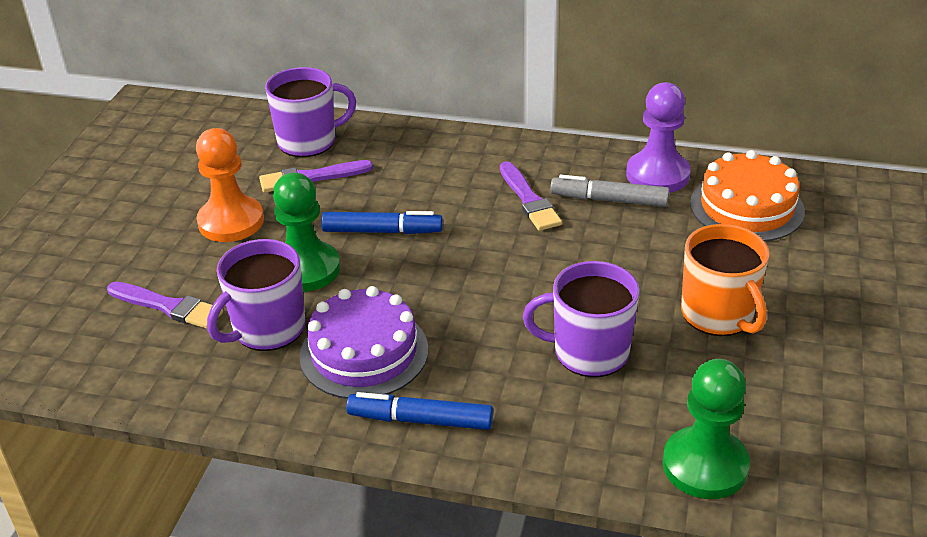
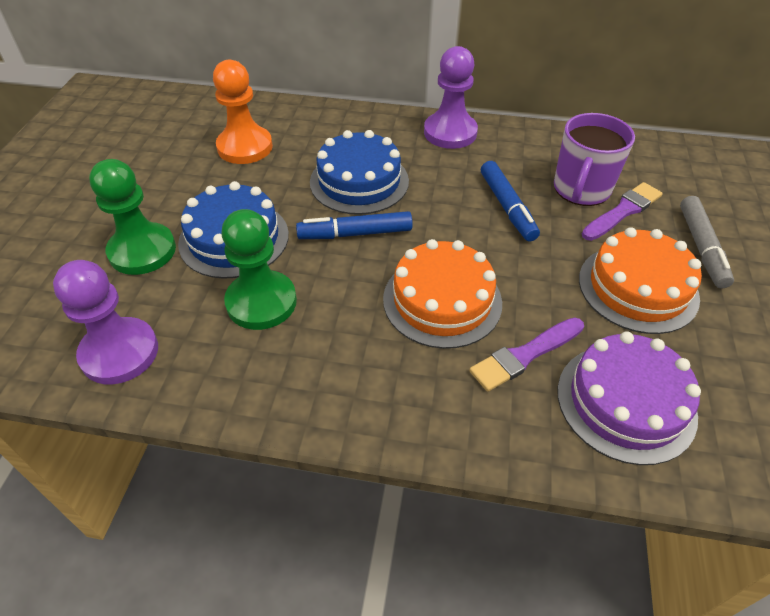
blue cake: 0 -> 2
orange cake: 1 -> 2
orange mug: 1 -> 0
purple brush: 3 -> 2
purple mug: 3 -> 1
purple pawn: 1 -> 2

